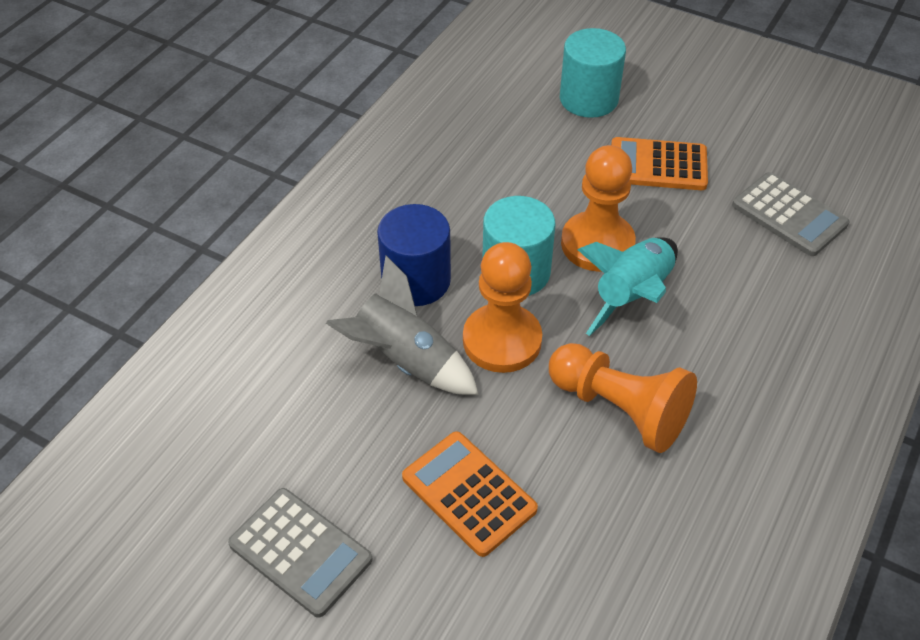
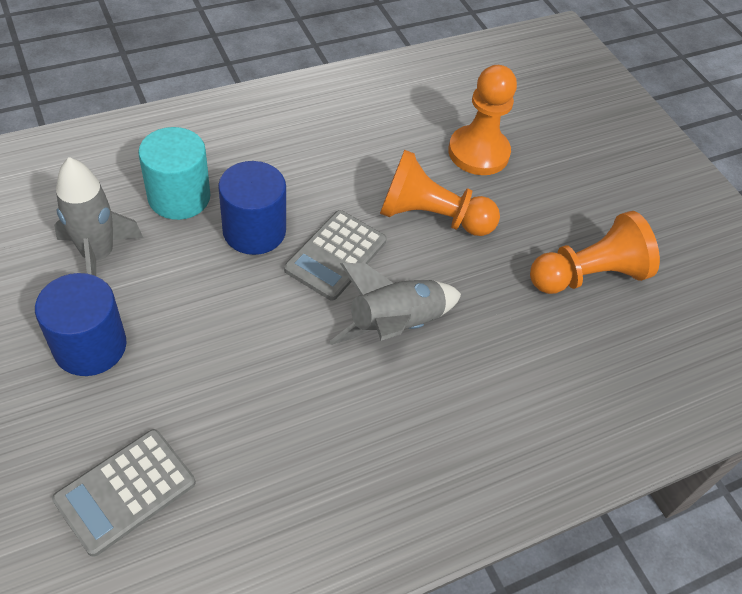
blue cylinder: 1 -> 2
grey rocket: 1 -> 2
orange calculator: 2 -> 0
turquoise cylinder: 2 -> 1
turquoise rocket: 1 -> 0

